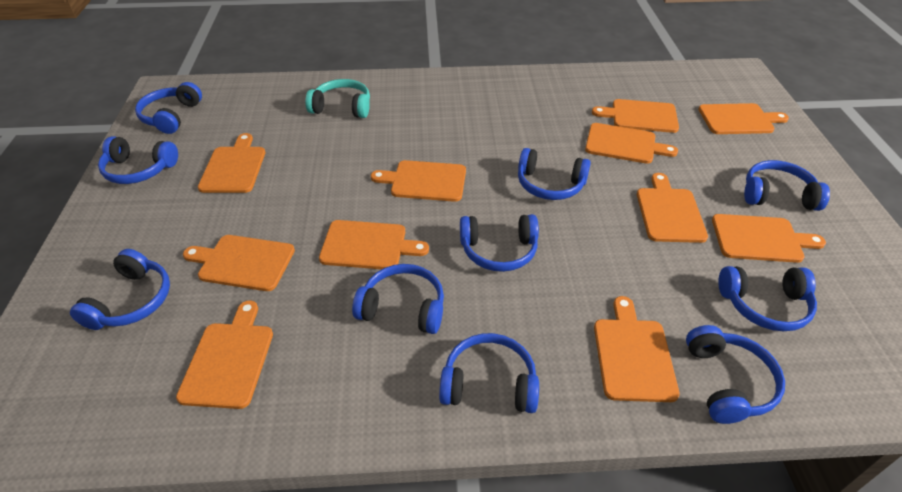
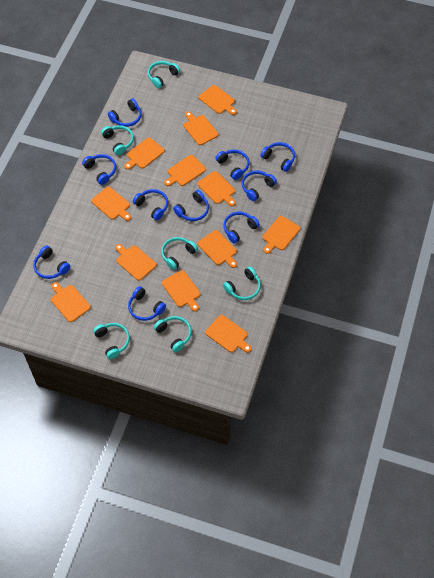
orange cutting board: 11 -> 12
turquoise headphones: 1 -> 6

